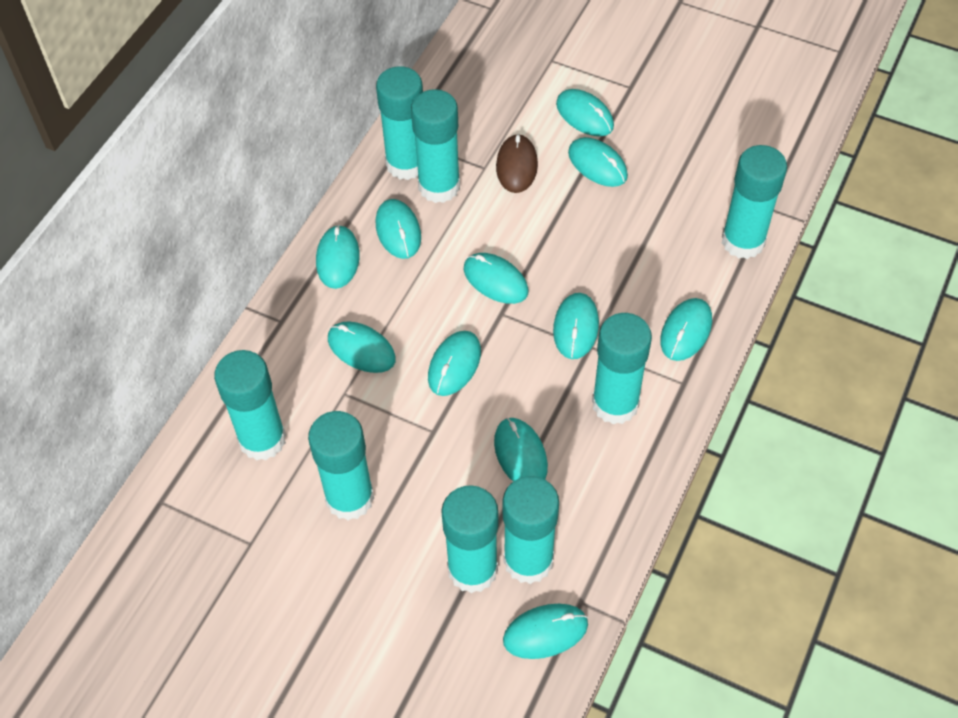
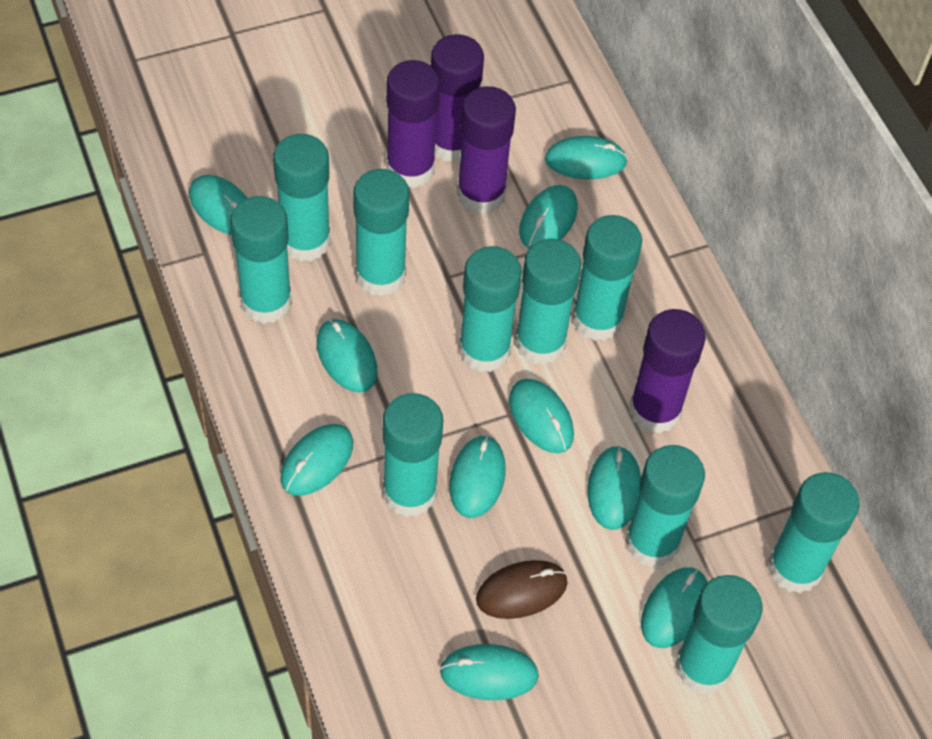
purple glue stick: 0 -> 4
turquoise glue stick: 8 -> 10
turquoise mouse: 11 -> 10

